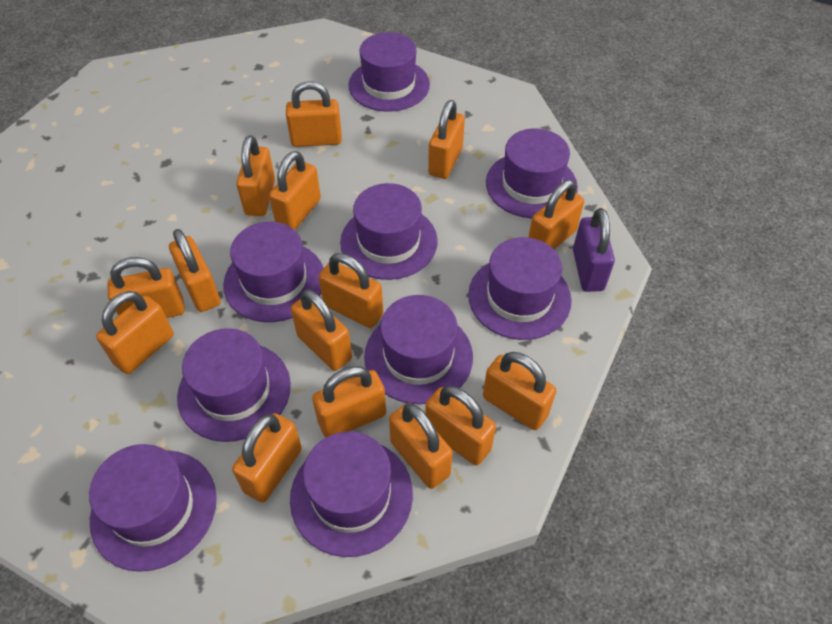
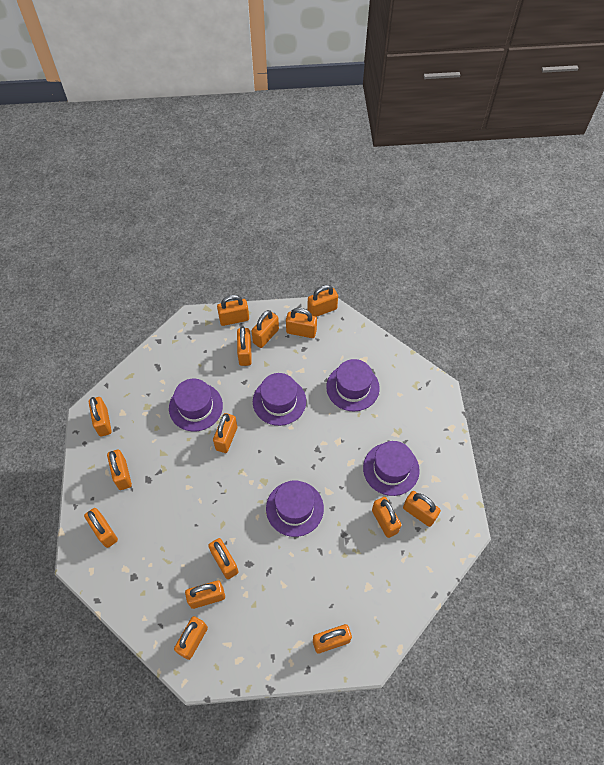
purple hat: 9 -> 5
purple padlock: 1 -> 0

